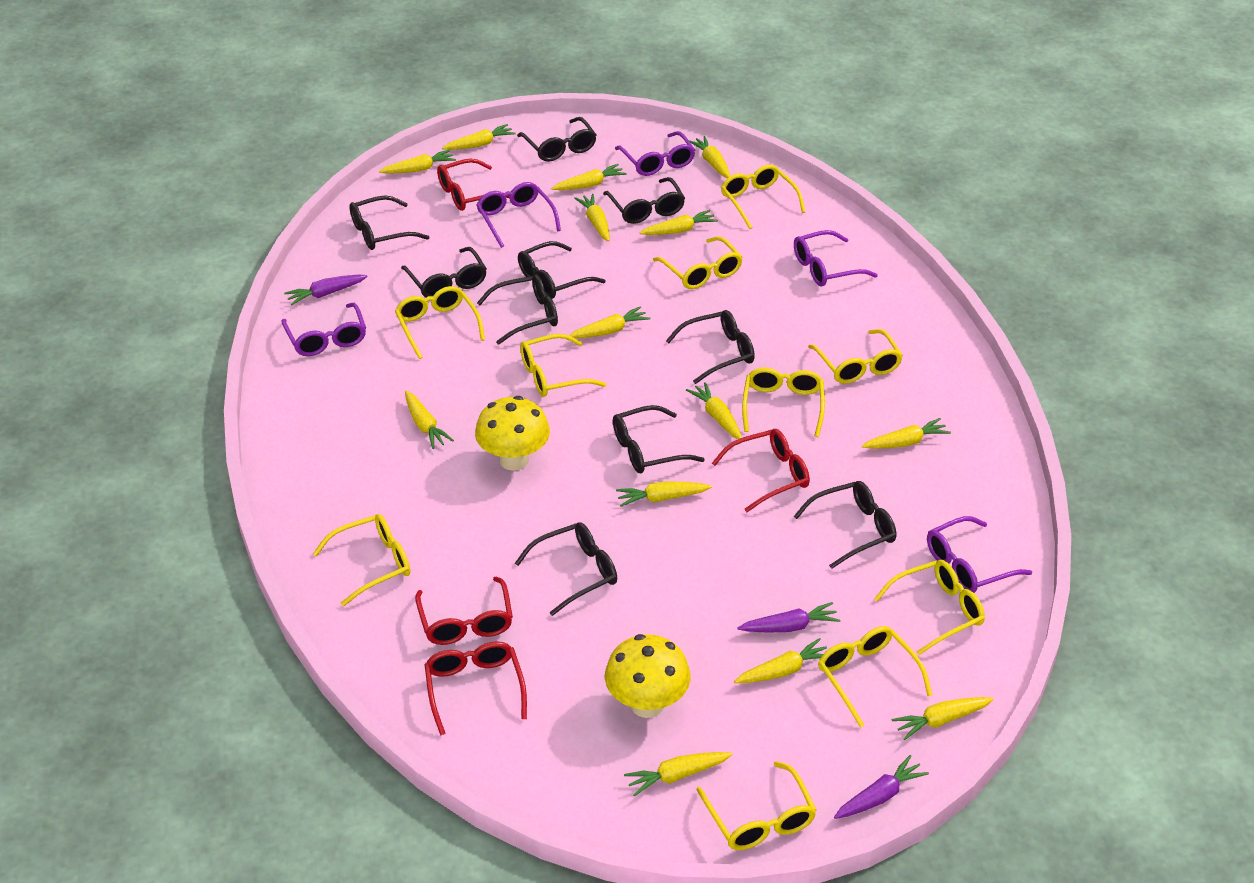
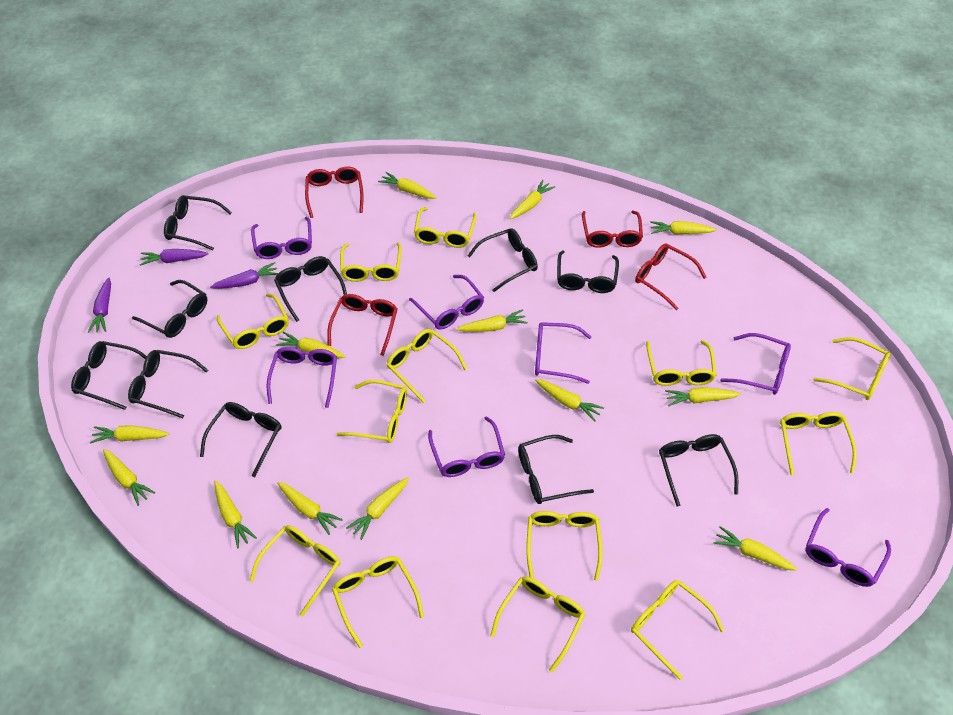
purple glasses: 5 -> 7
yellow carrot: 14 -> 13
yellow glasses: 10 -> 13
yellow mushroom: 2 -> 0

